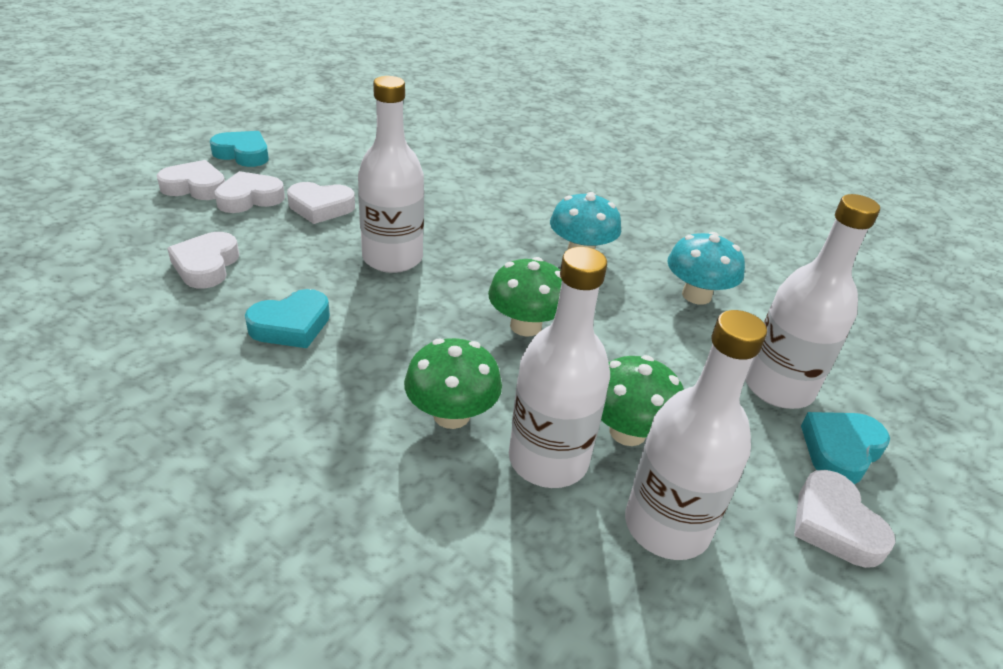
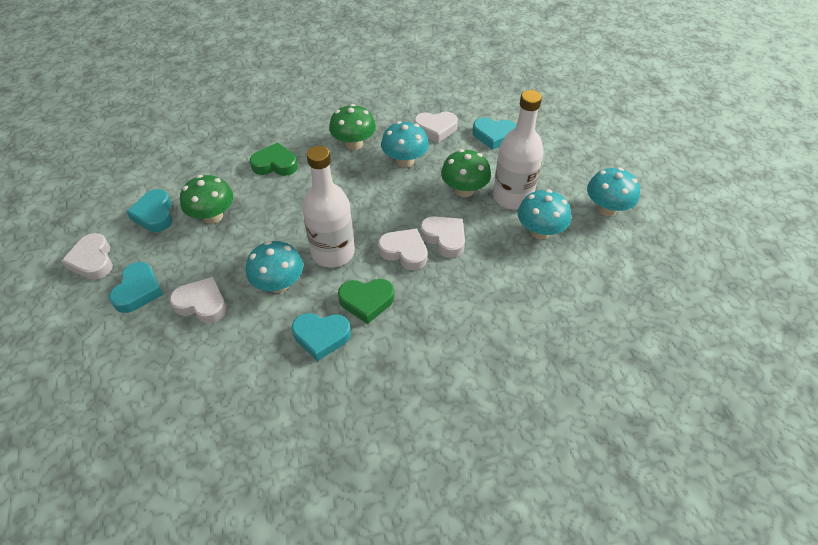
green heart: 0 -> 2
turquoise heart: 3 -> 4
turquoise mushroom: 2 -> 4
white bottle: 4 -> 2

